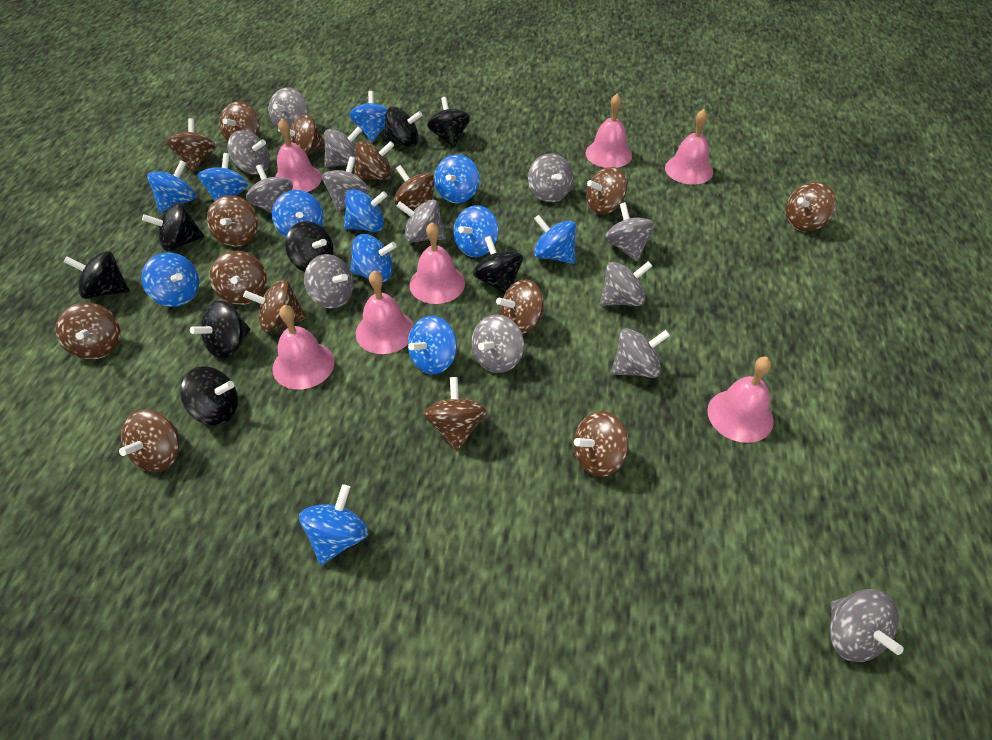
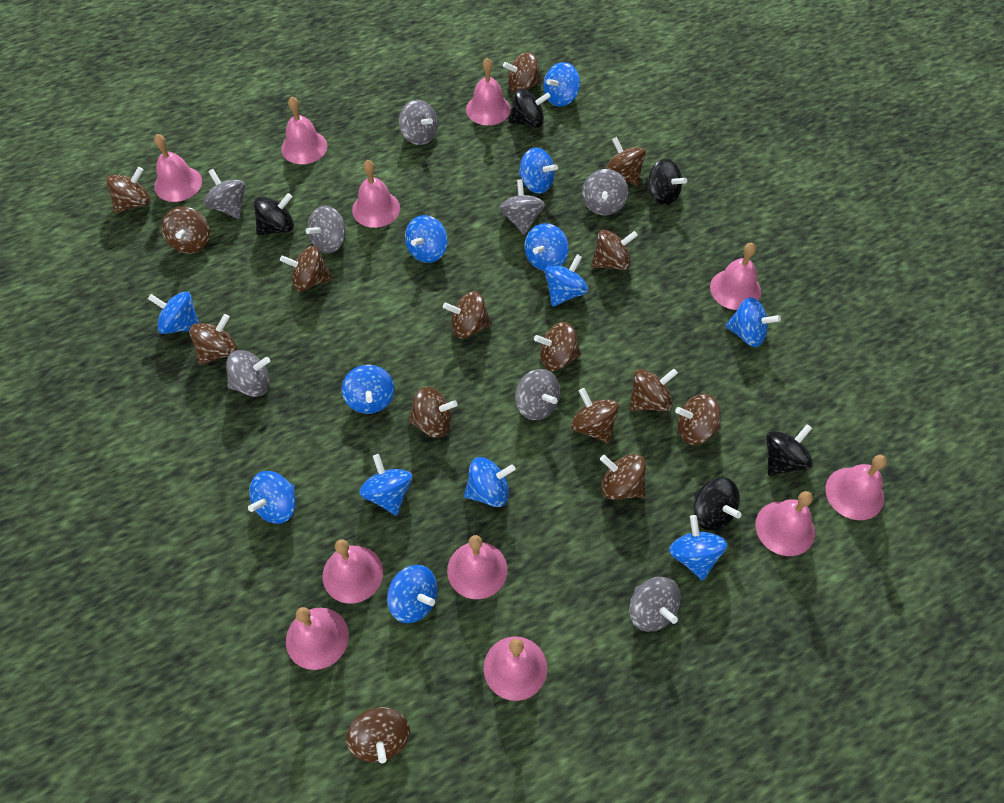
black spinning top: 8 -> 5
blue spinning top: 12 -> 13
grey spinning top: 13 -> 8
pink bell: 7 -> 11

